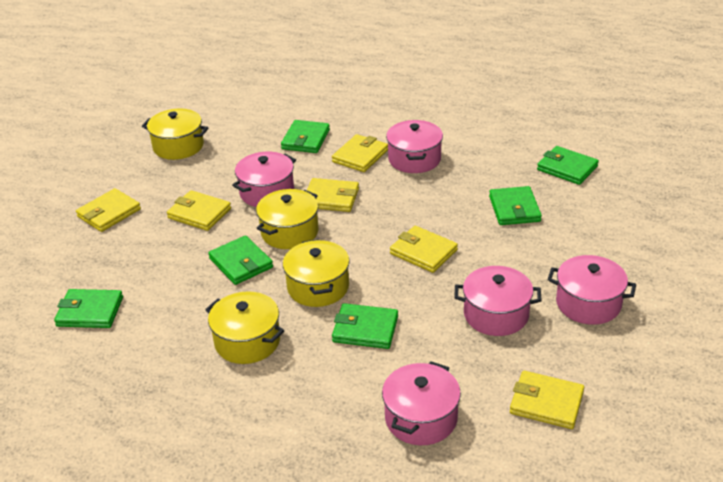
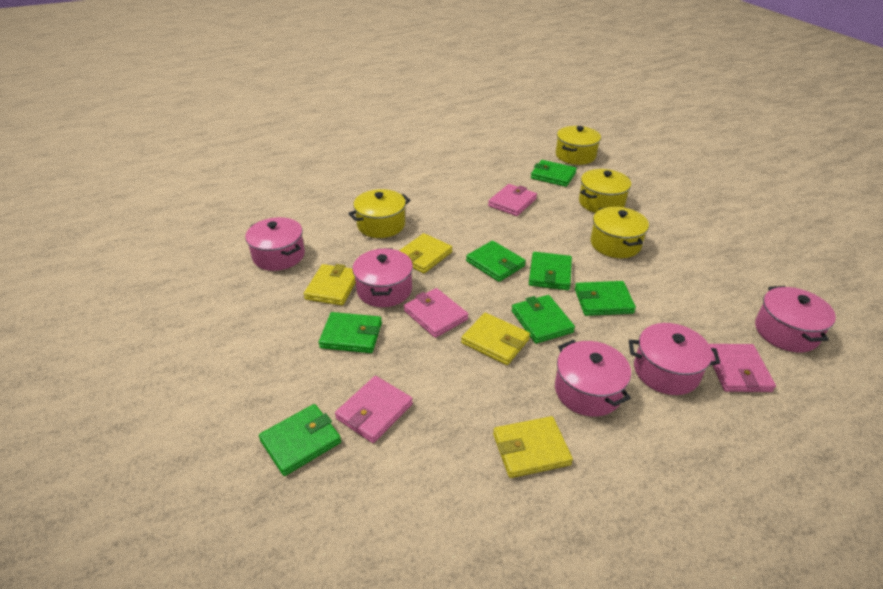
green wallet: 6 -> 7
pink wallet: 0 -> 4
yellow wallet: 6 -> 4

